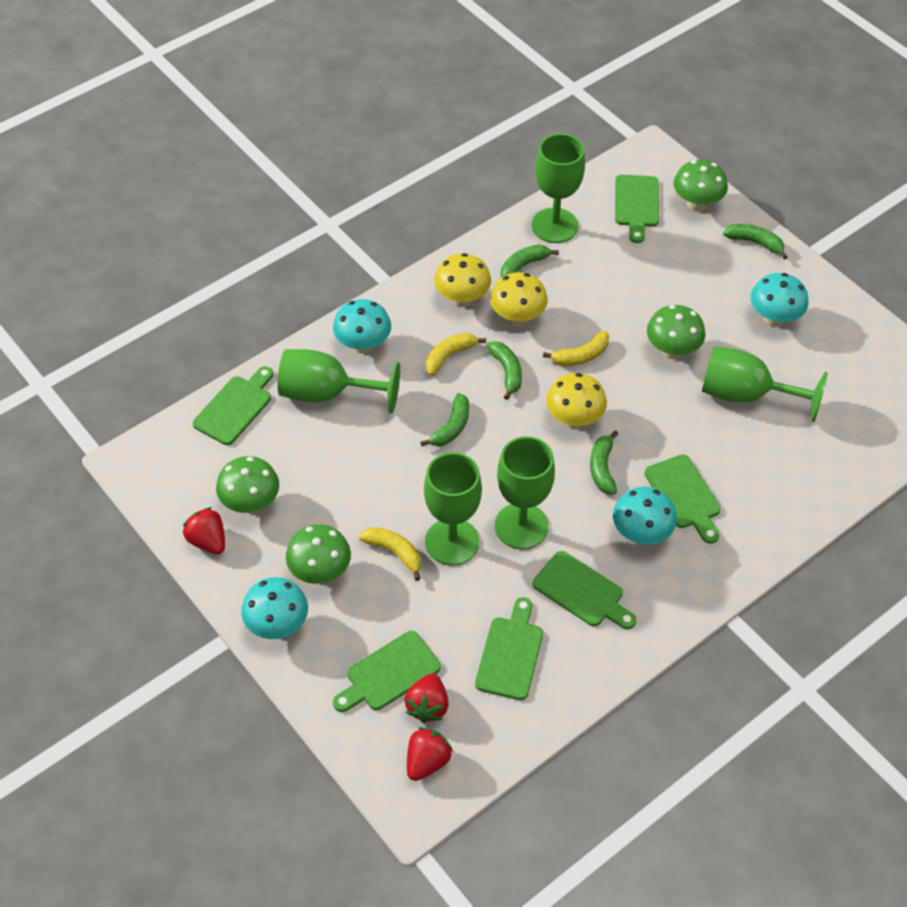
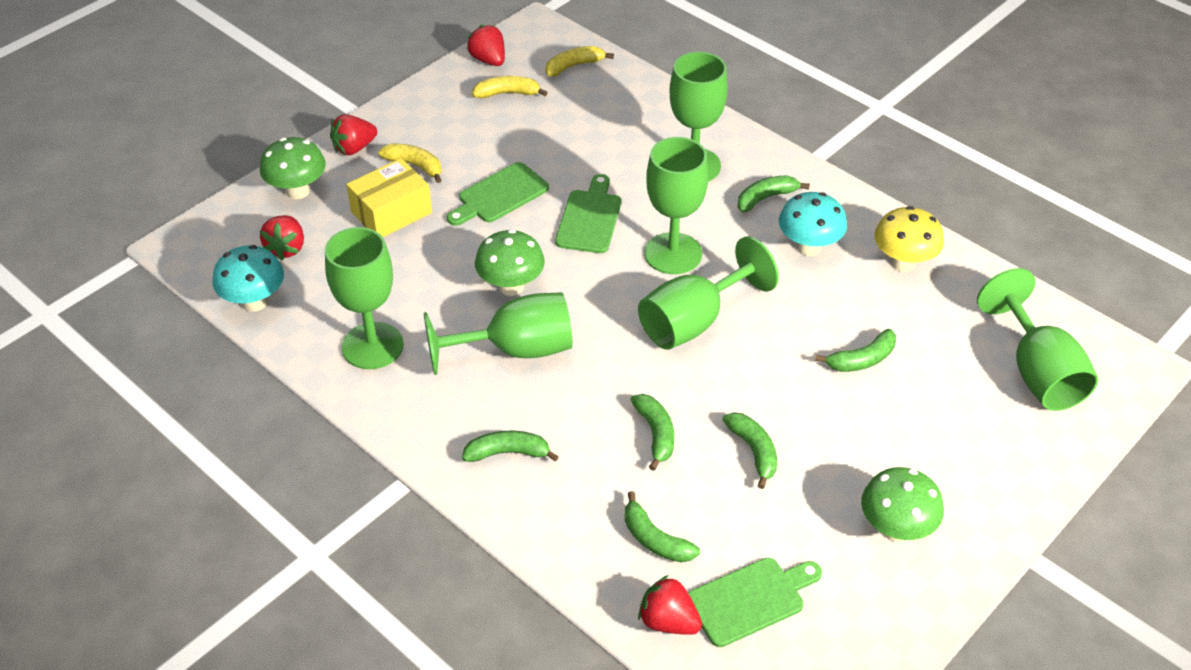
green banana: 5 -> 6
green cutting board: 6 -> 3
green goblet: 5 -> 6
green mushroom: 4 -> 3
red strawberry: 3 -> 4
turquoise mushroom: 4 -> 2
yellow box: 0 -> 1
yellow mushroom: 3 -> 1

